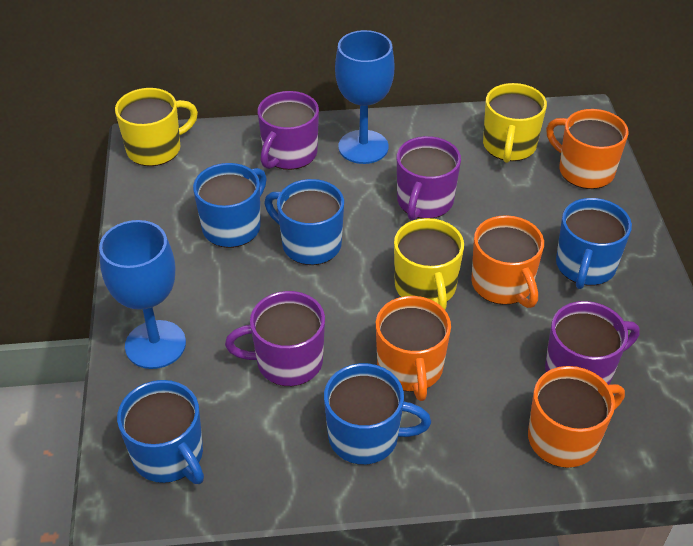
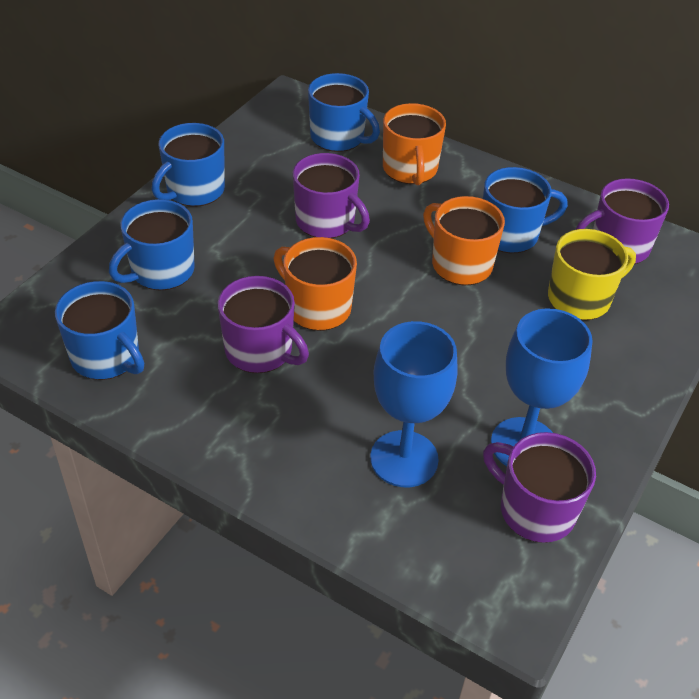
orange mug: 4 -> 3
yellow mug: 3 -> 1

